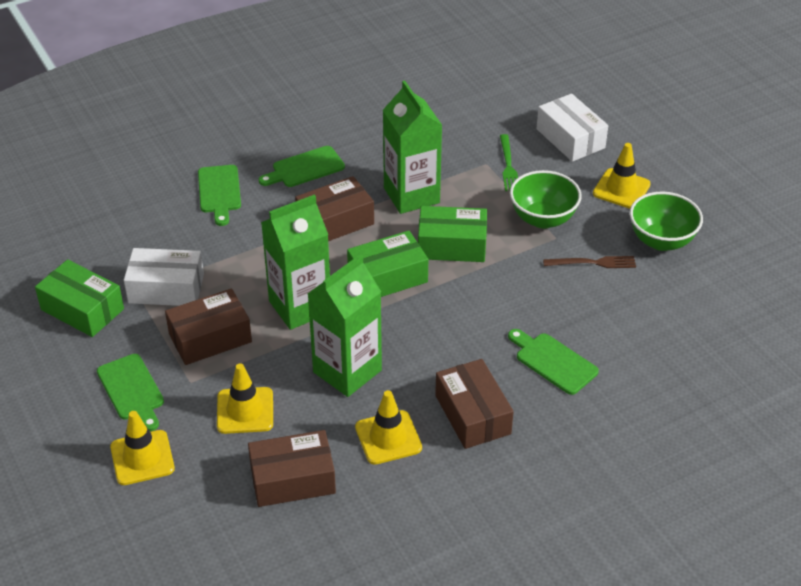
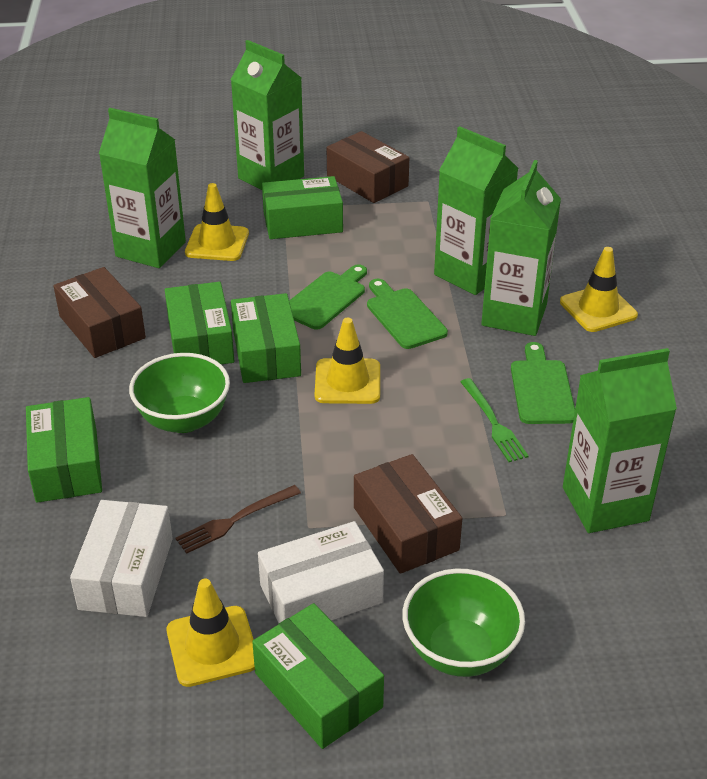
brown box: 4 -> 3
green box: 3 -> 5
green carton: 3 -> 5
green cutting board: 4 -> 3

